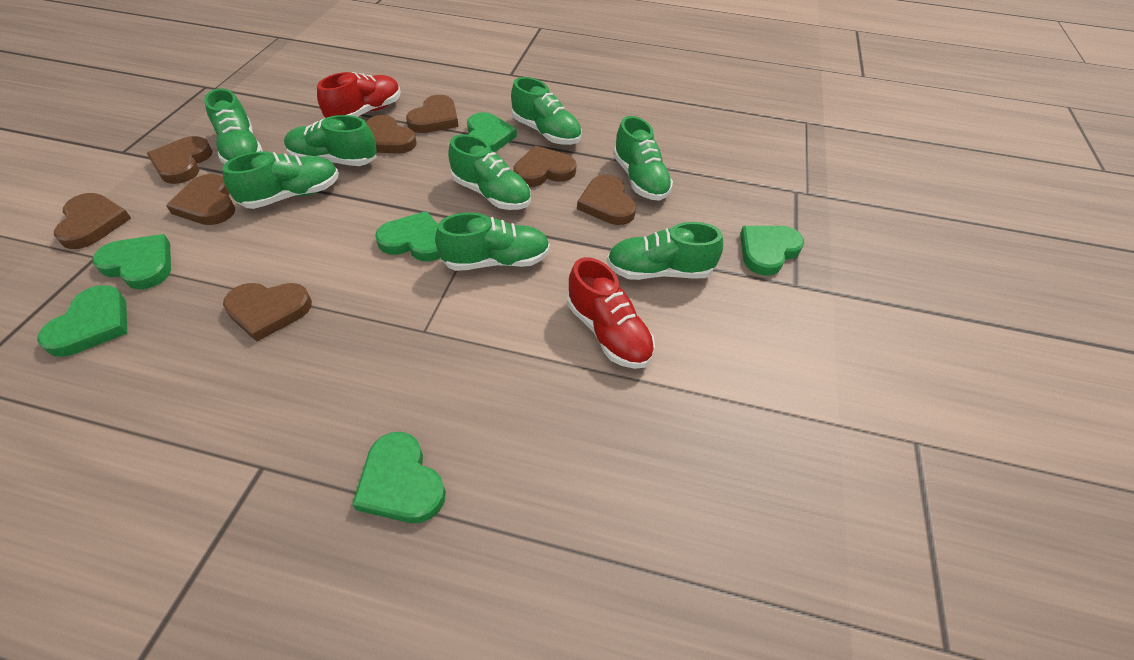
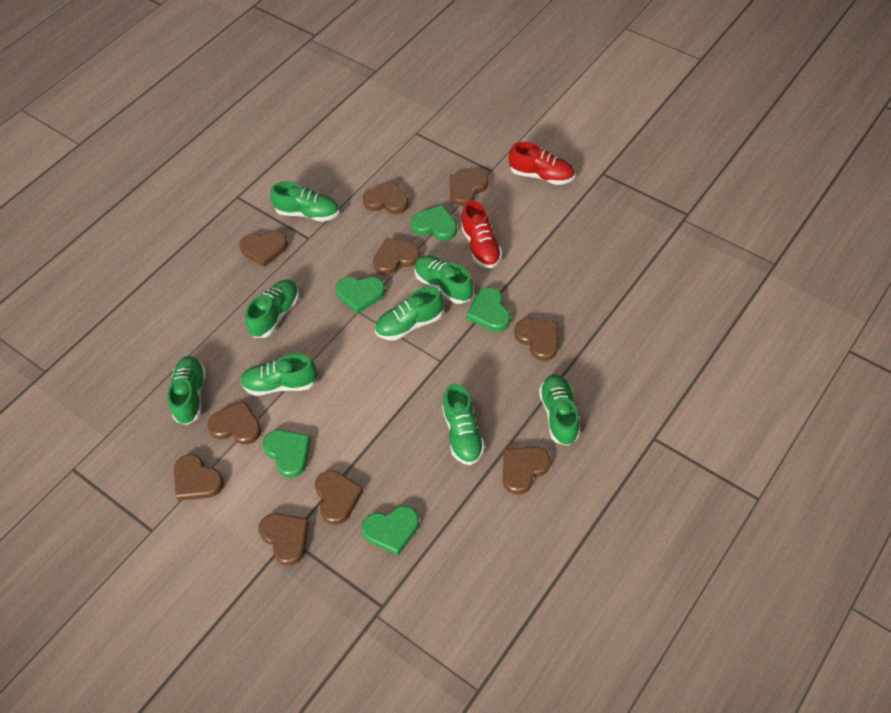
brown heart: 8 -> 10
green heart: 6 -> 5

